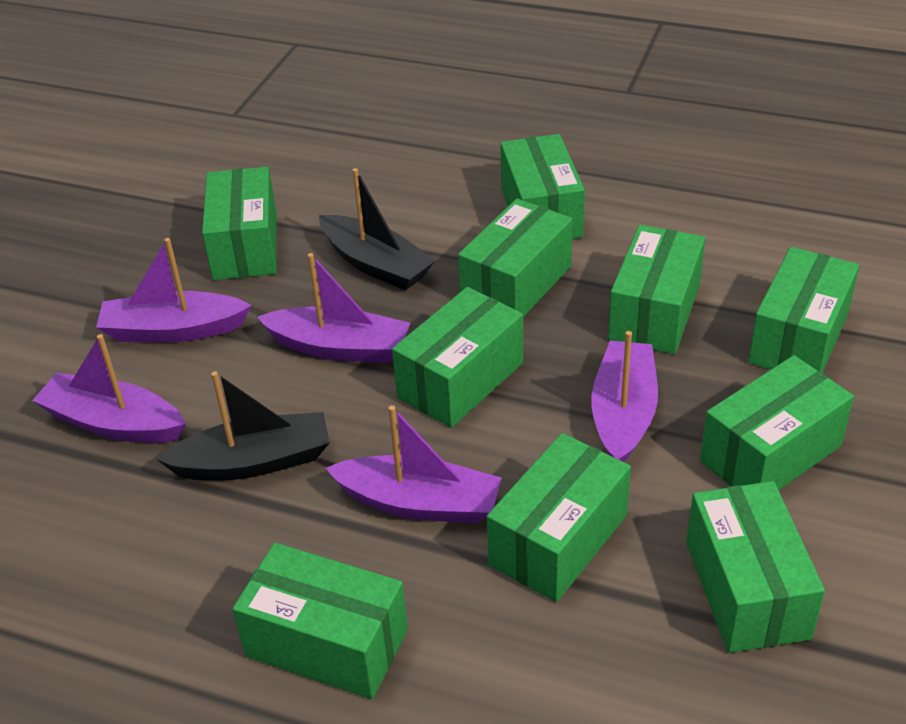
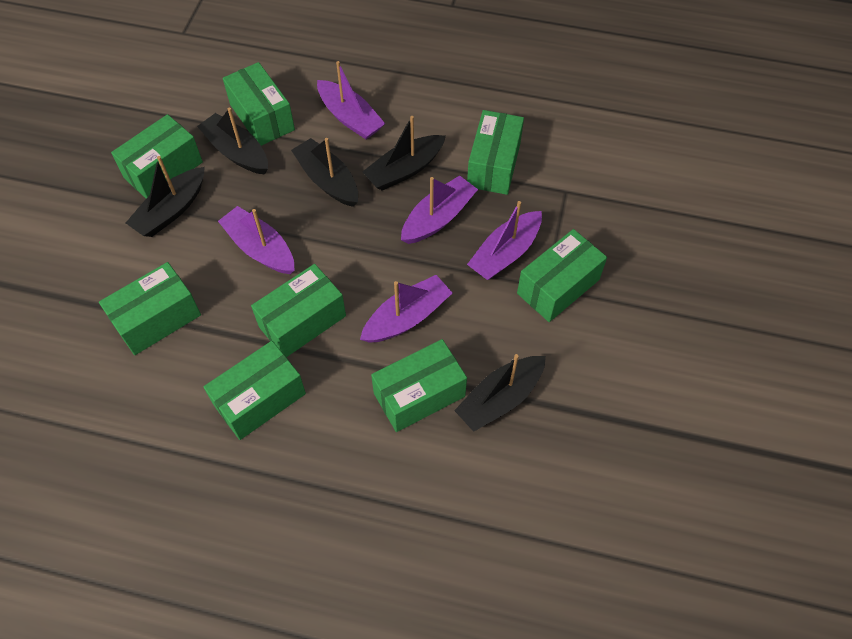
black boat: 2 -> 5
green box: 10 -> 8

